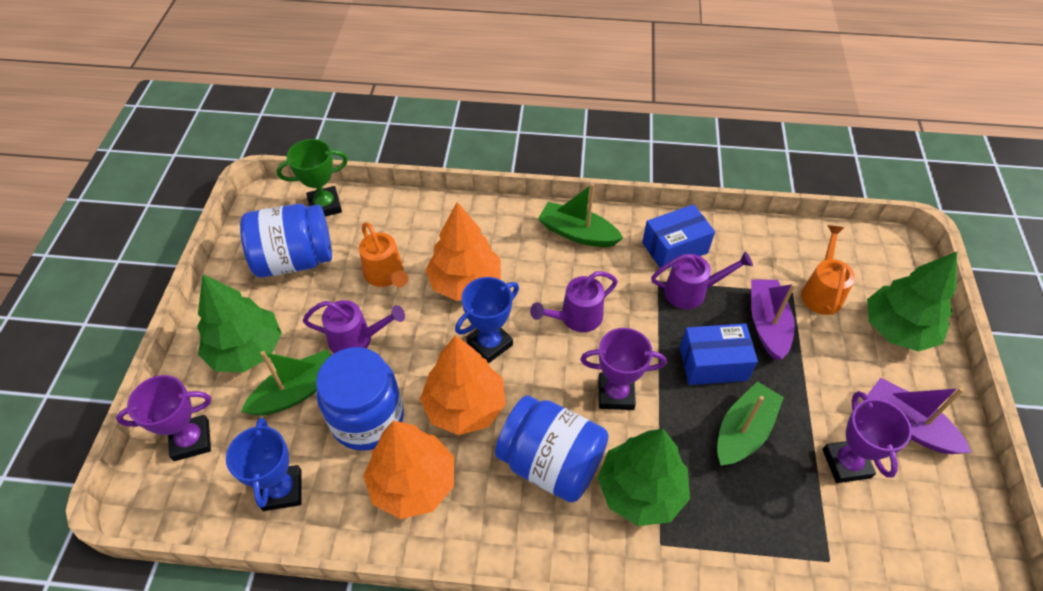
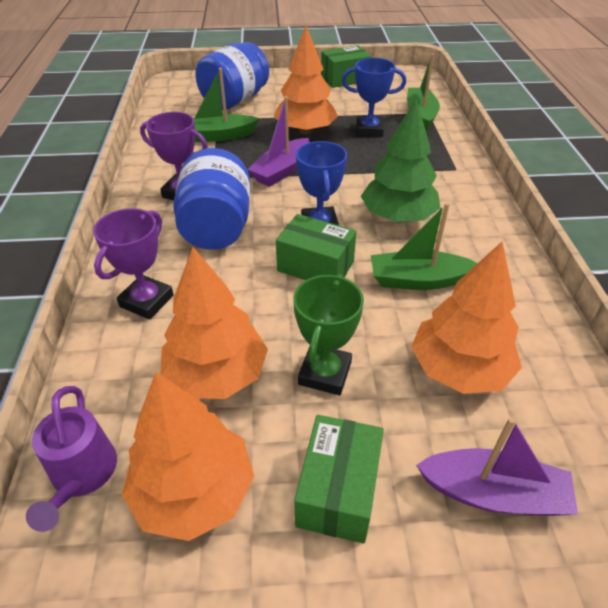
blue box: 2 -> 0
blue jar: 3 -> 2
green box: 0 -> 3
green tree: 3 -> 1
orange tree: 3 -> 4
orange watering can: 2 -> 0
purple trophy: 3 -> 2
purple watering can: 3 -> 1

